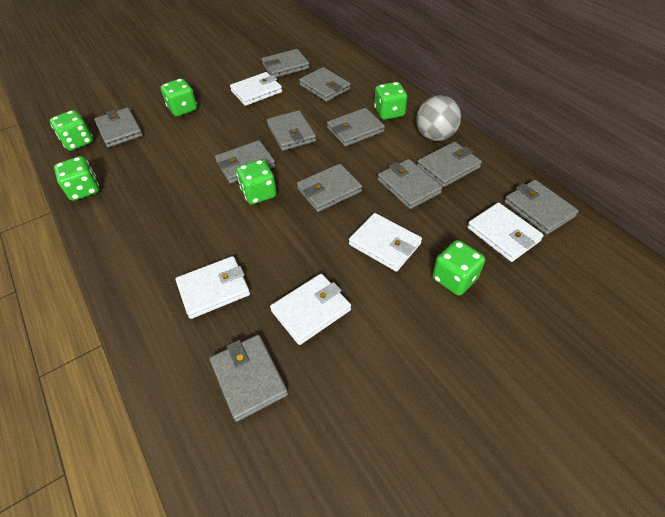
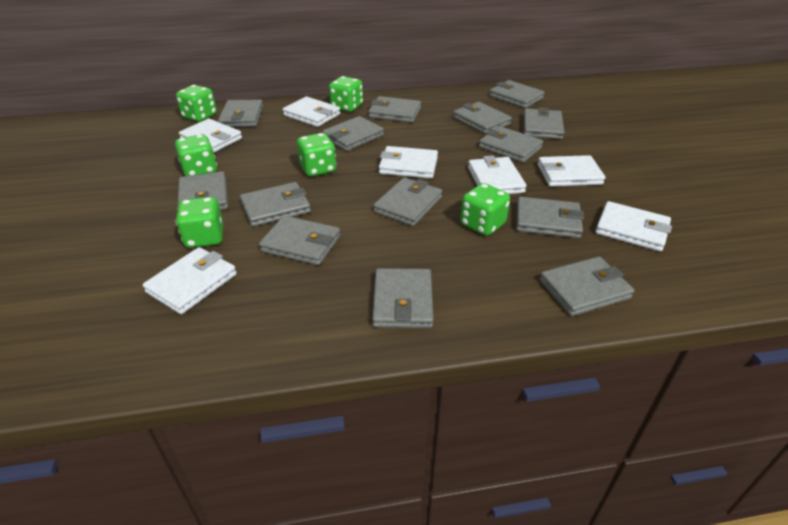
grey ball: 1 -> 0
grey wallet: 11 -> 14
white wallet: 5 -> 7

